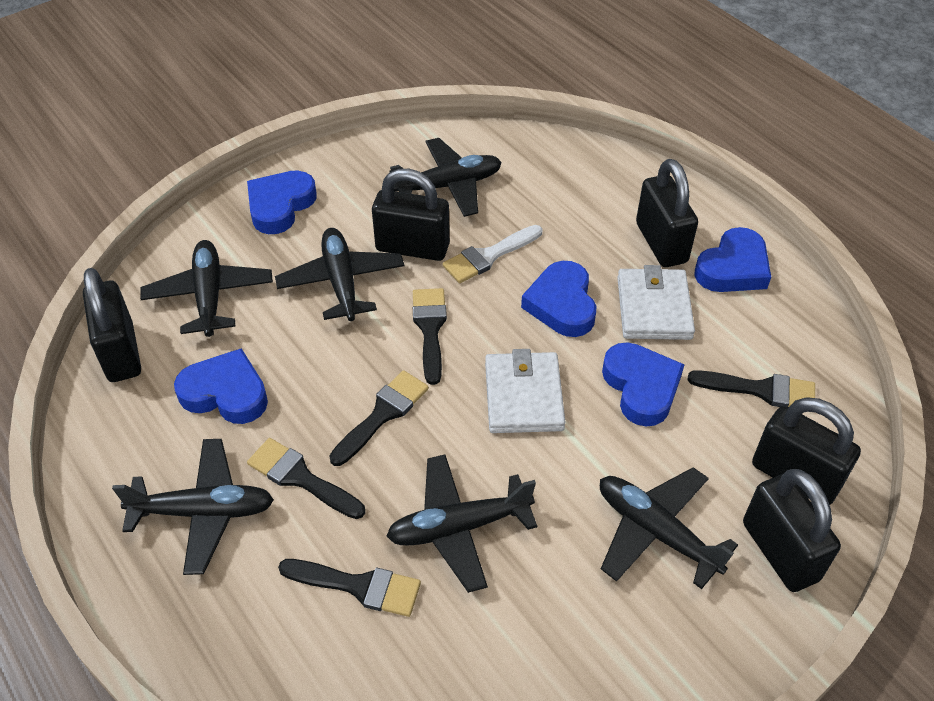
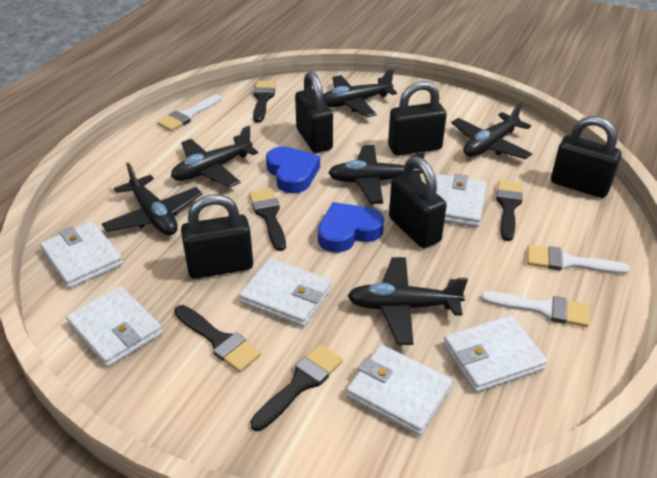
blue heart: 5 -> 2
white brush: 1 -> 3
white wallet: 2 -> 6

